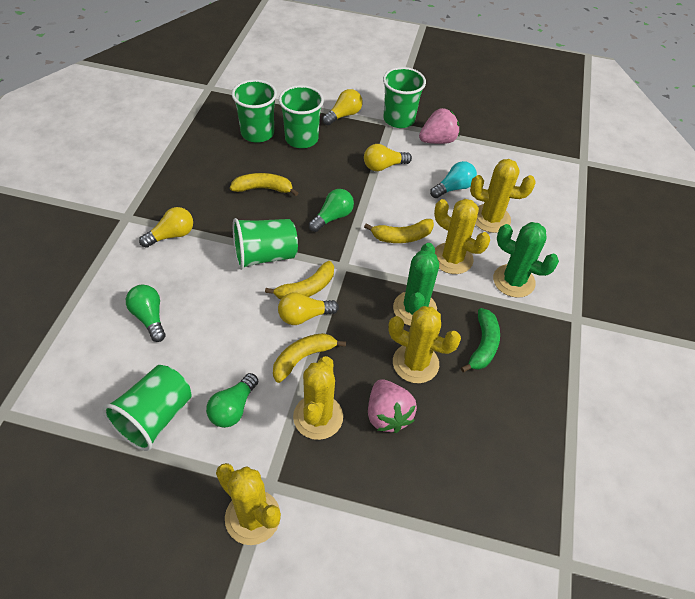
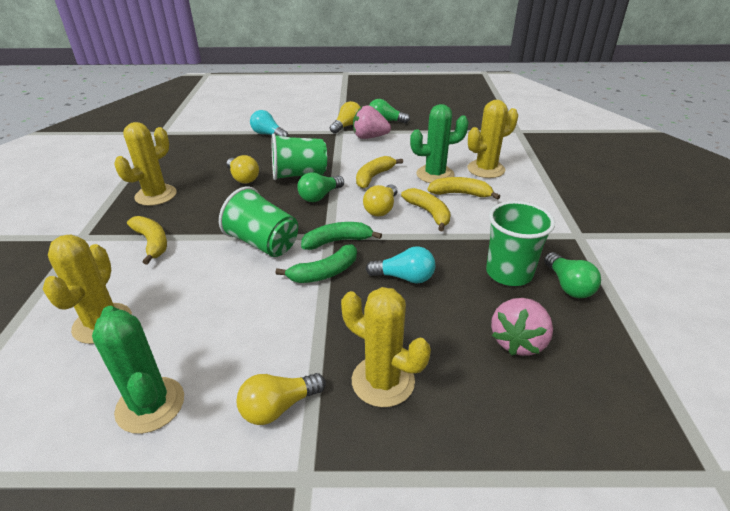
green banana: 1 -> 2
green cup: 5 -> 3
turquoise light bulb: 1 -> 2
yellow cactus: 5 -> 4

